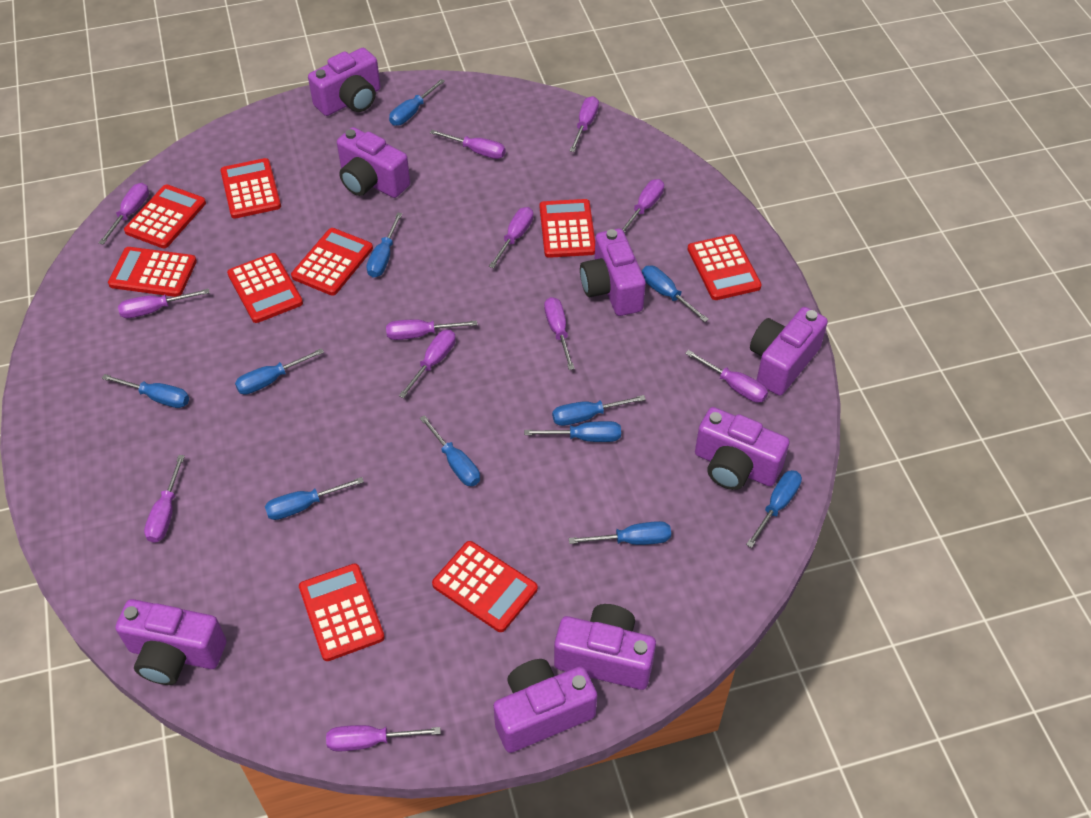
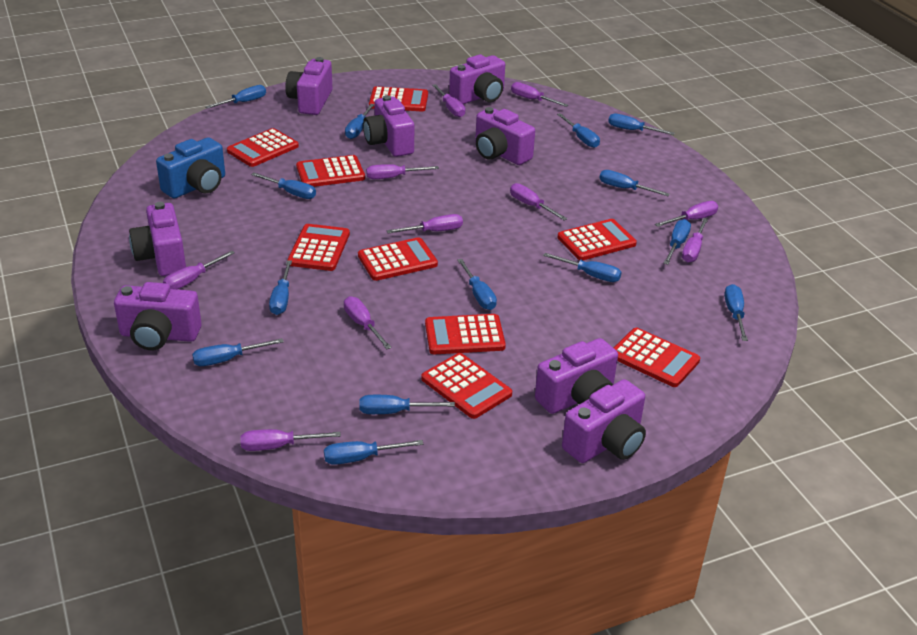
blue camera: 0 -> 1
blue screwdriver: 11 -> 14
purple screwdriver: 12 -> 10

